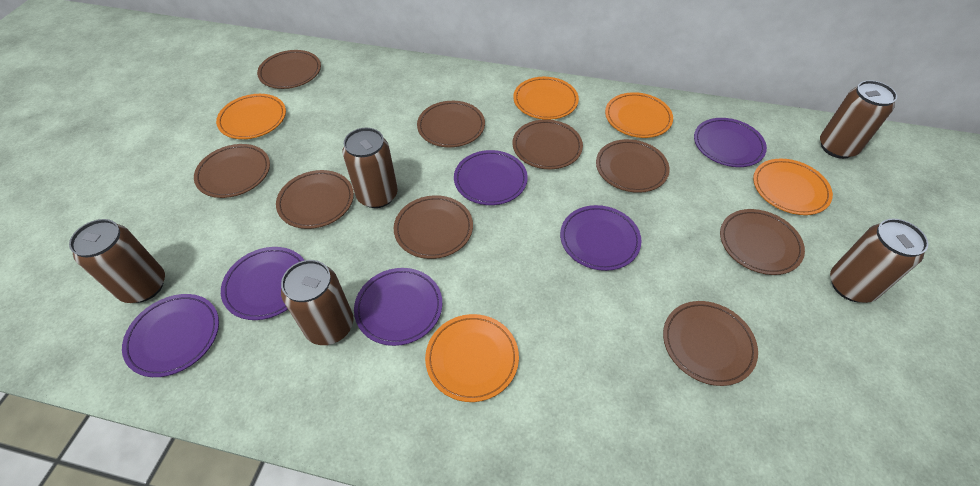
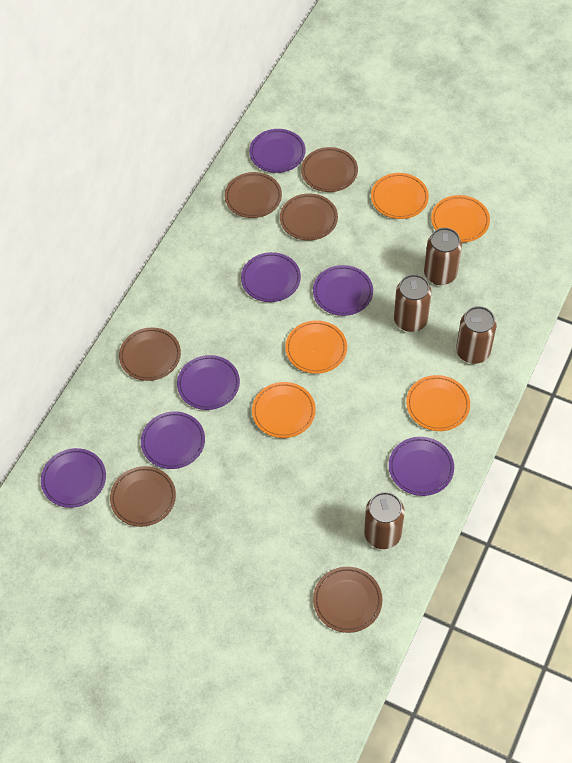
brown can: 5 -> 4
brown plate: 9 -> 6
purple plate: 6 -> 7

